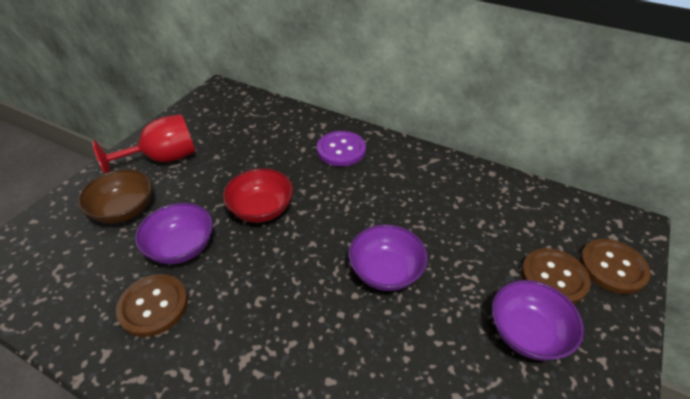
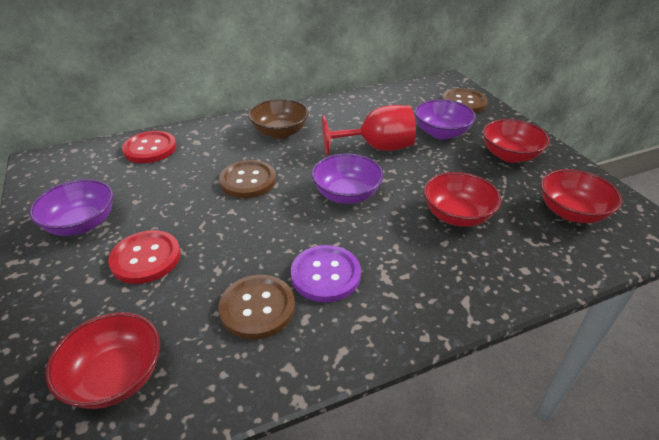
red bowl: 1 -> 4
red button: 0 -> 2

